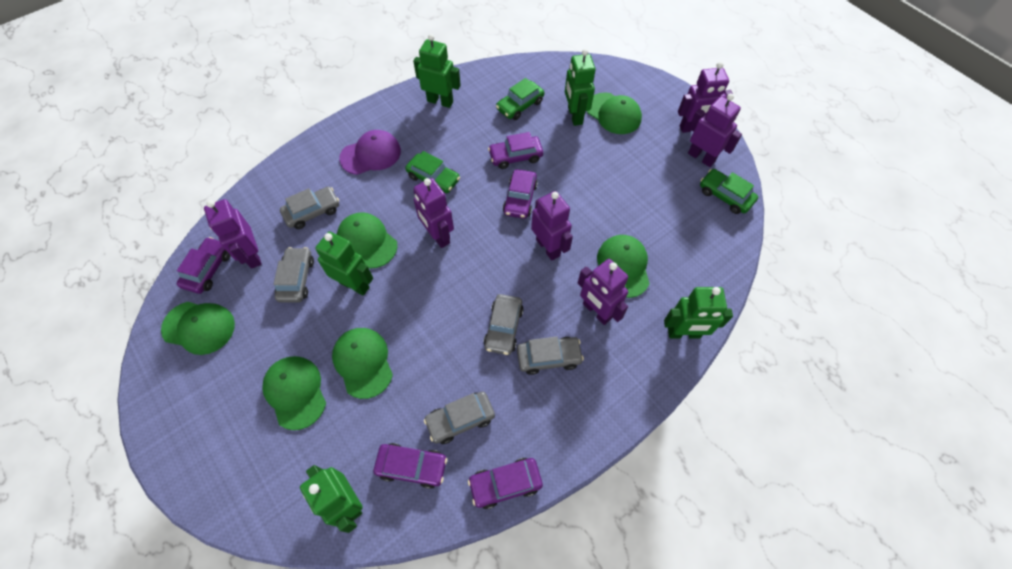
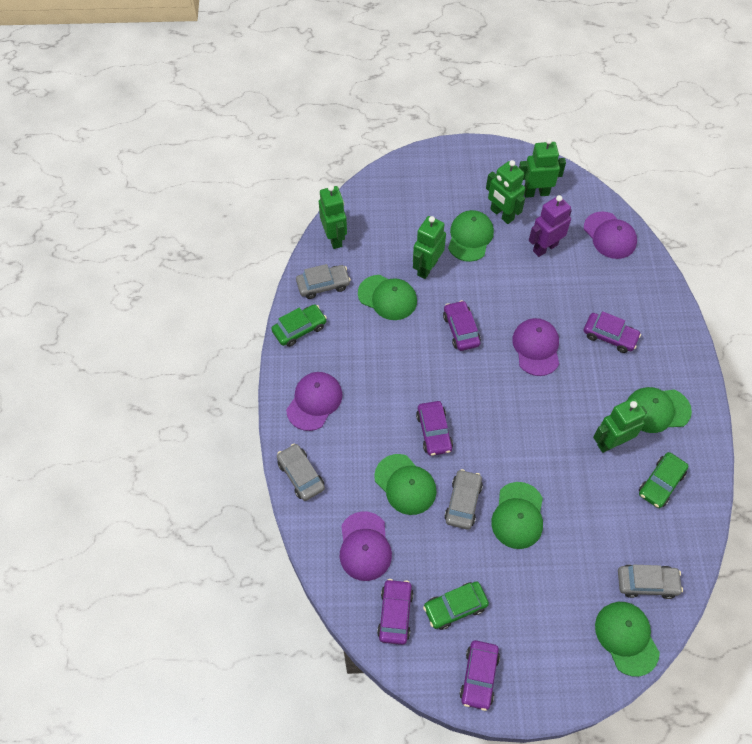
grey car: 5 -> 4
purple cap: 1 -> 4
purple robot: 6 -> 1

